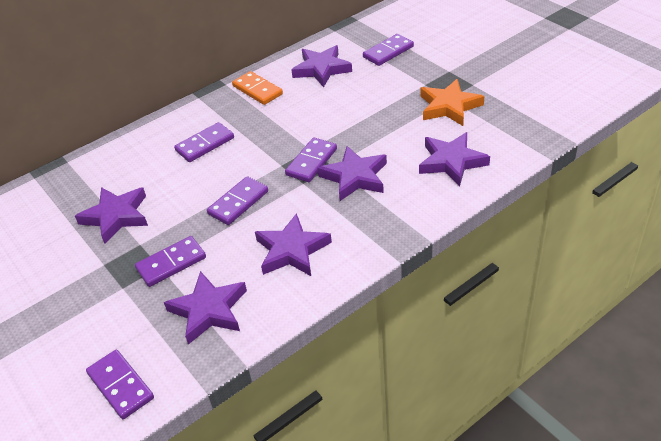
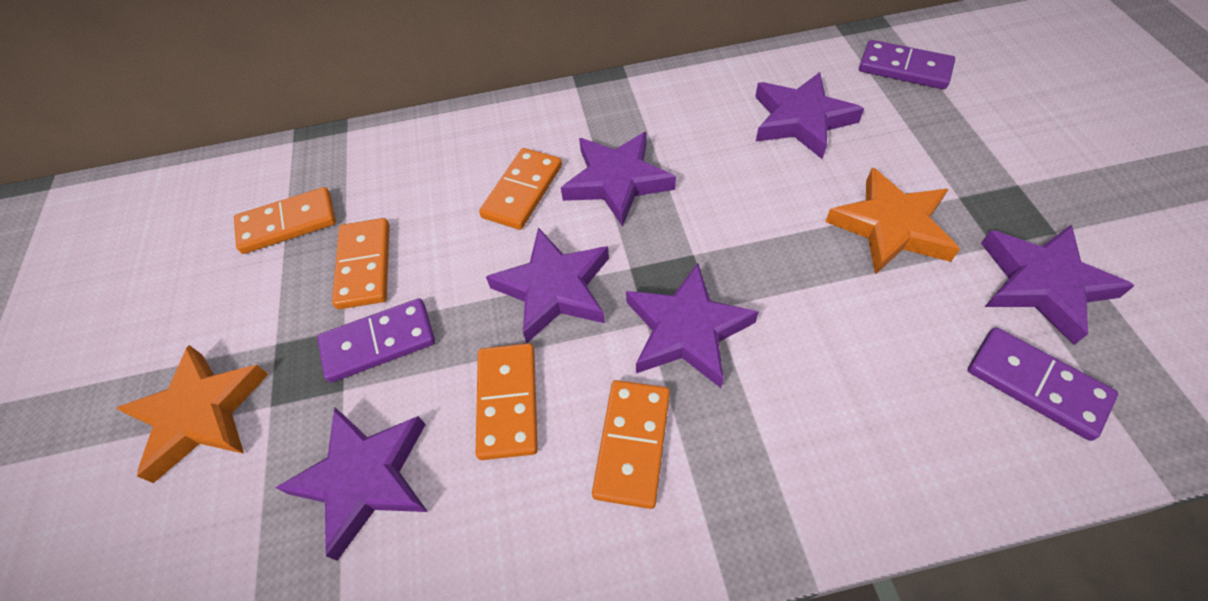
orange domino: 1 -> 5
orange star: 1 -> 2
purple domino: 6 -> 3

